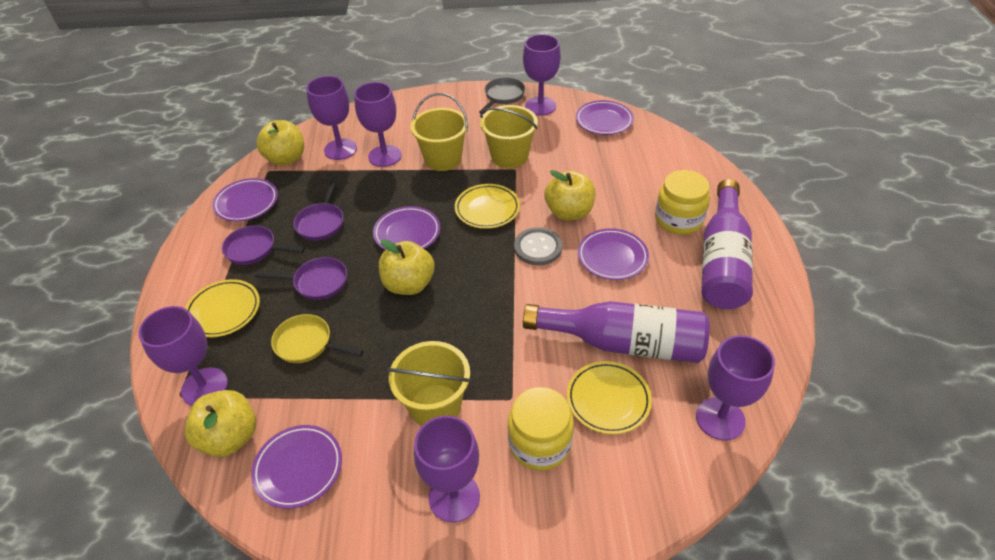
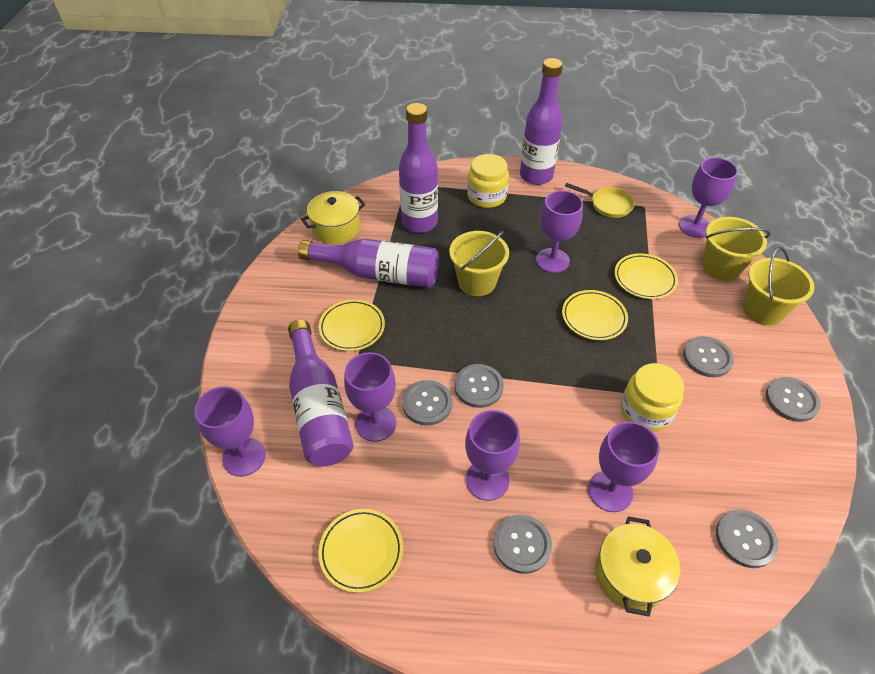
grey button: 1 -> 6
grey pan: 1 -> 0
purple bottle: 2 -> 4
purple pan: 3 -> 0
purple plate: 5 -> 0
yellow apple: 4 -> 0
yellow plate: 3 -> 4
yellow pot: 0 -> 2

